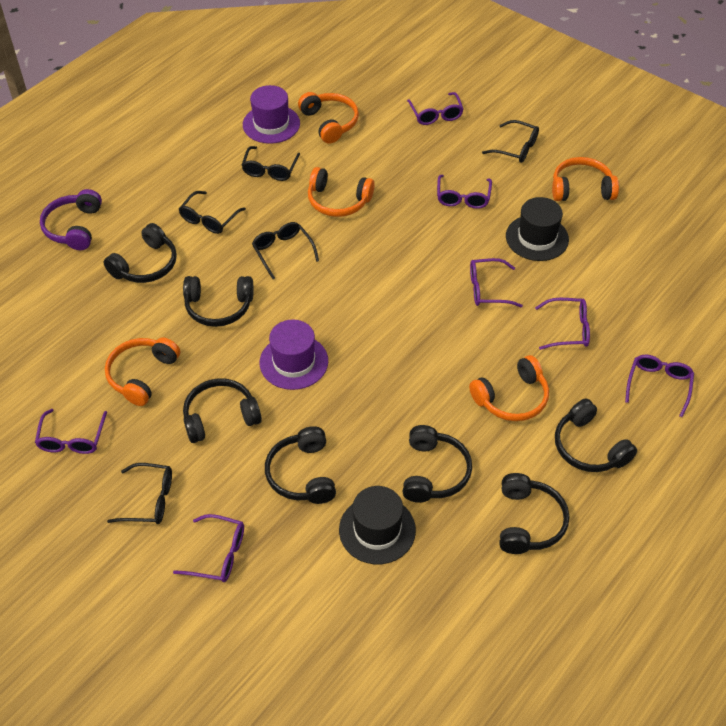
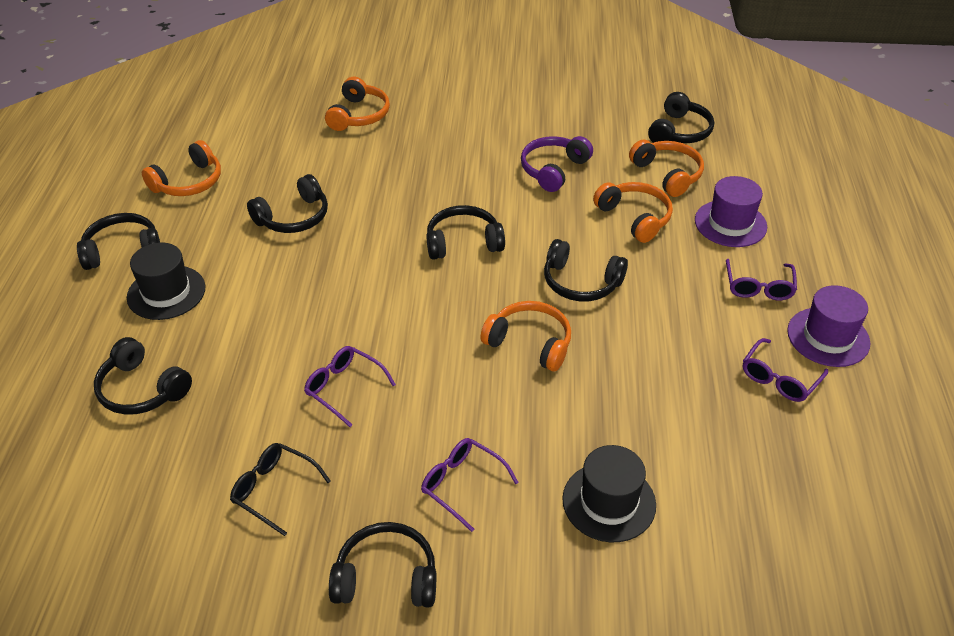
black glasses: 5 -> 1
purple glasses: 7 -> 4

